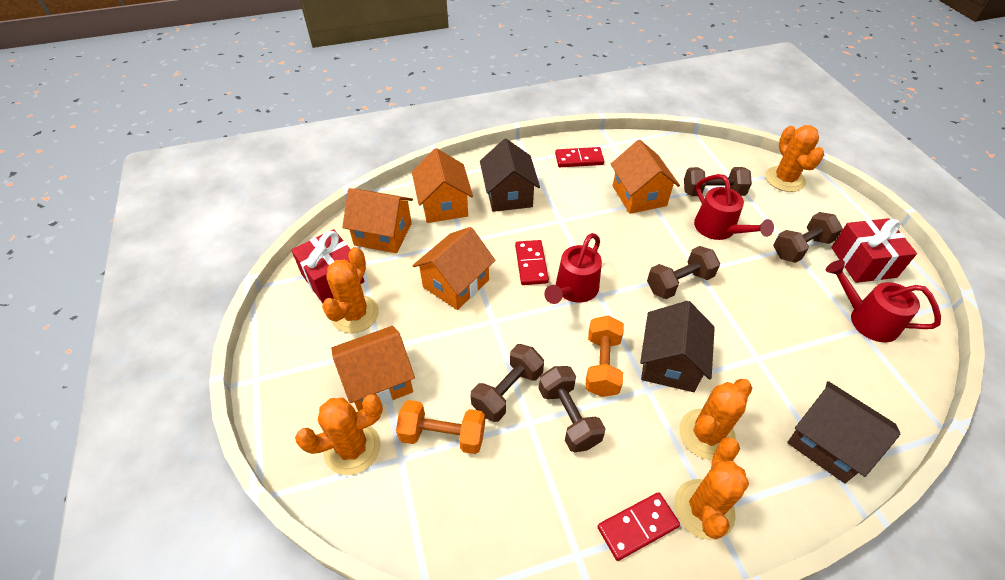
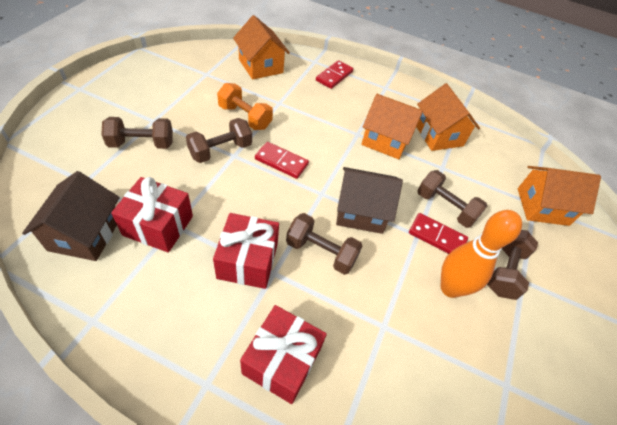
brown house: 3 -> 2
orange bowling pin: 0 -> 1
orange cactus: 5 -> 0
orange dumbbell: 2 -> 1
orange house: 5 -> 4
red gift: 2 -> 3
red watering can: 3 -> 0

